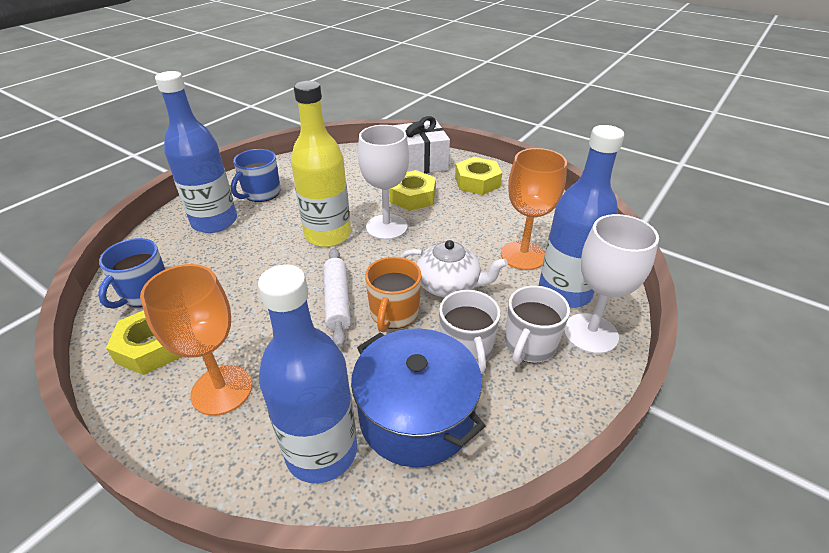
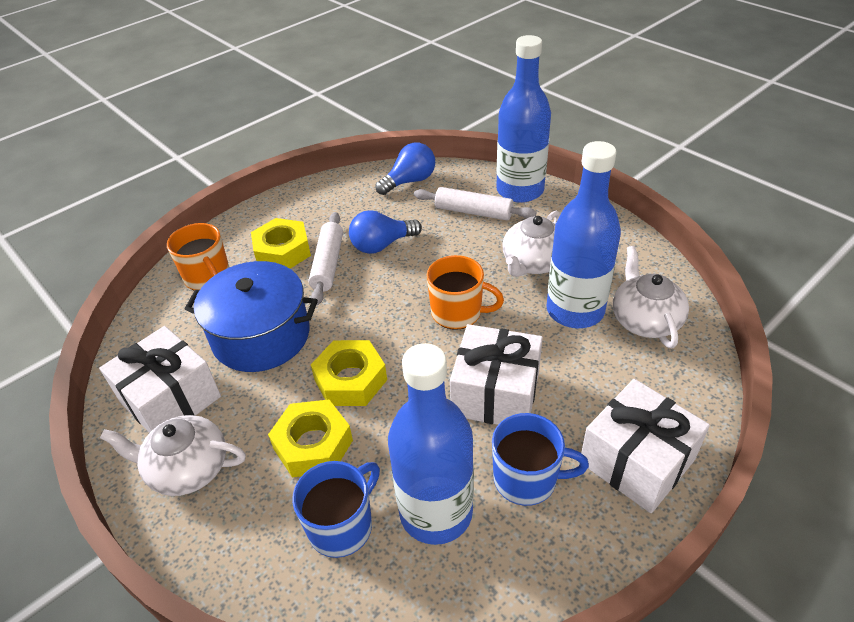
blue light bulb: 0 -> 2
orange goblet: 2 -> 0
orange mug: 1 -> 2
white gift: 1 -> 3
white goblet: 2 -> 0
white mug: 2 -> 0
white rolling pin: 1 -> 2
white teapot: 1 -> 3
yellow bottle: 1 -> 0

